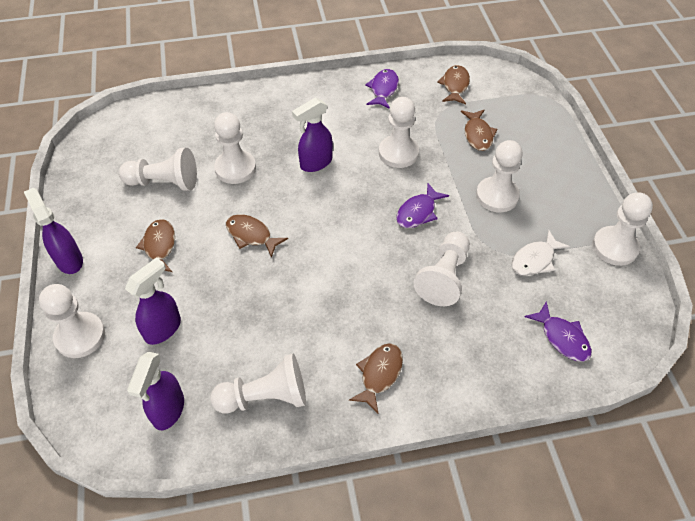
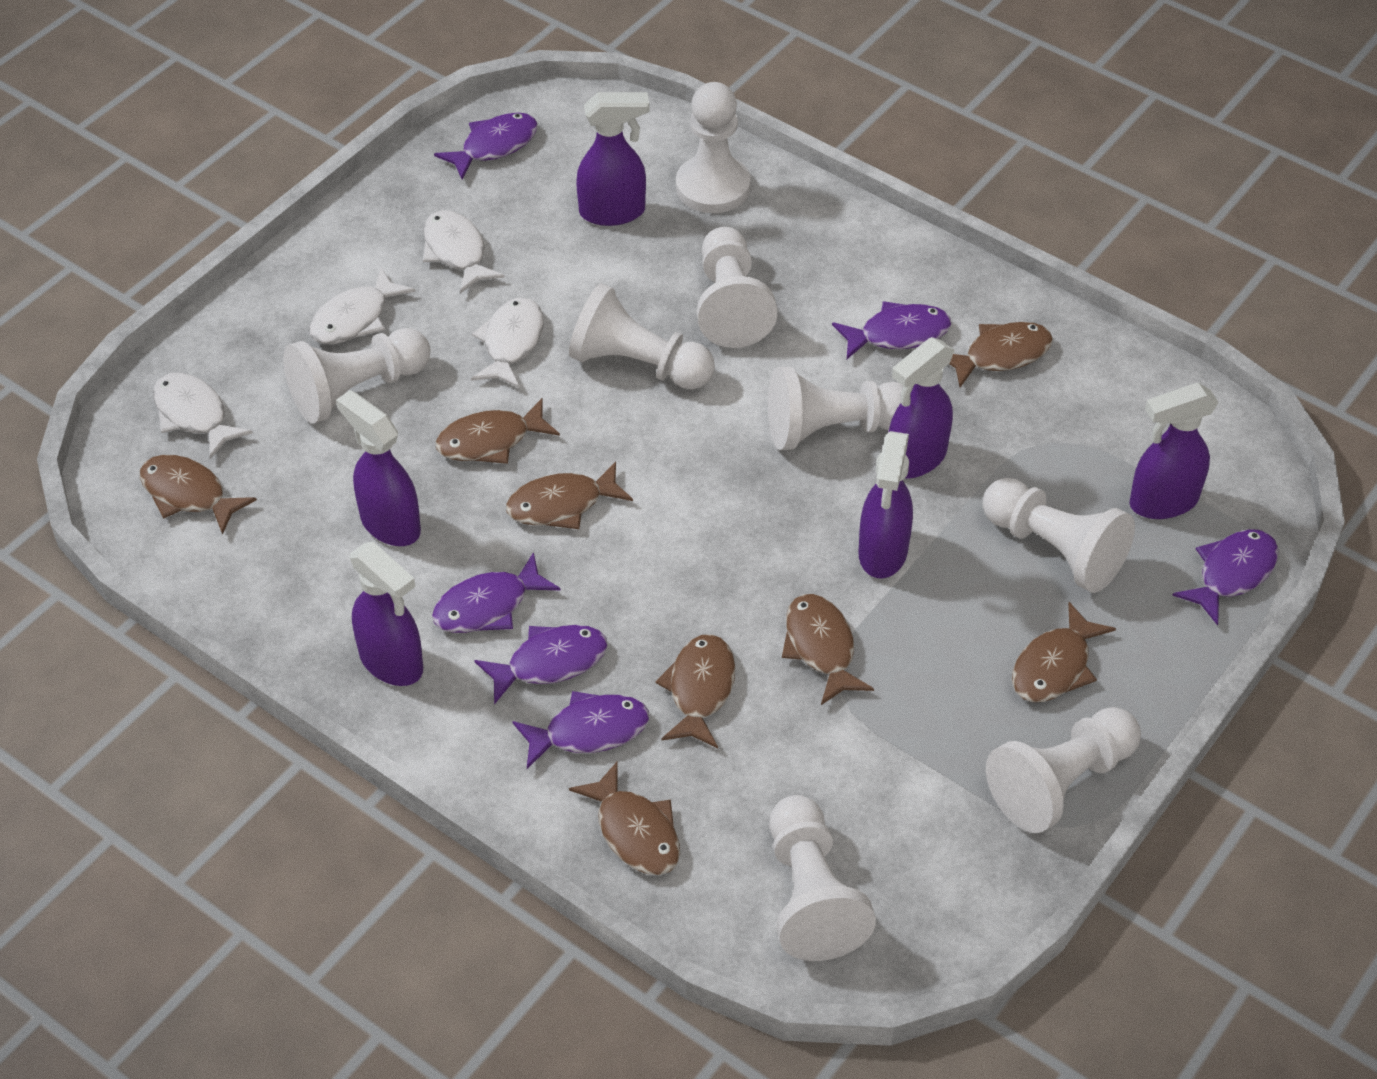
brown fish: 5 -> 8
purple fish: 3 -> 6
purple spray bottle: 4 -> 6
white fish: 1 -> 4

